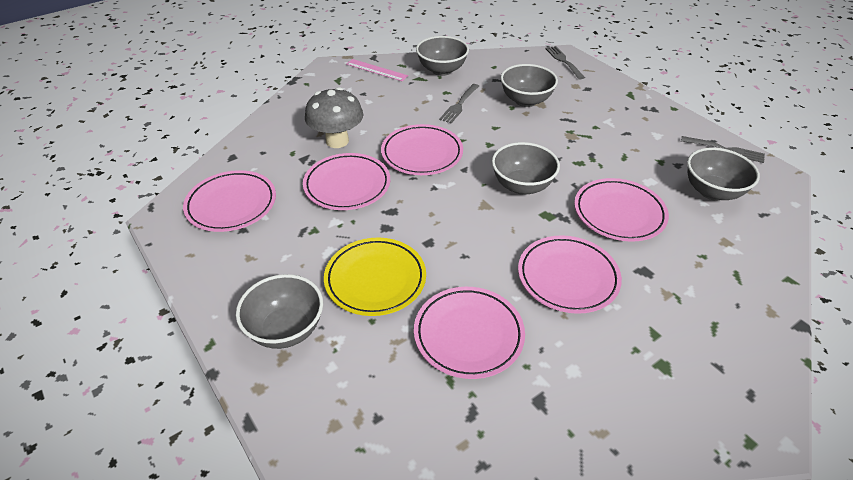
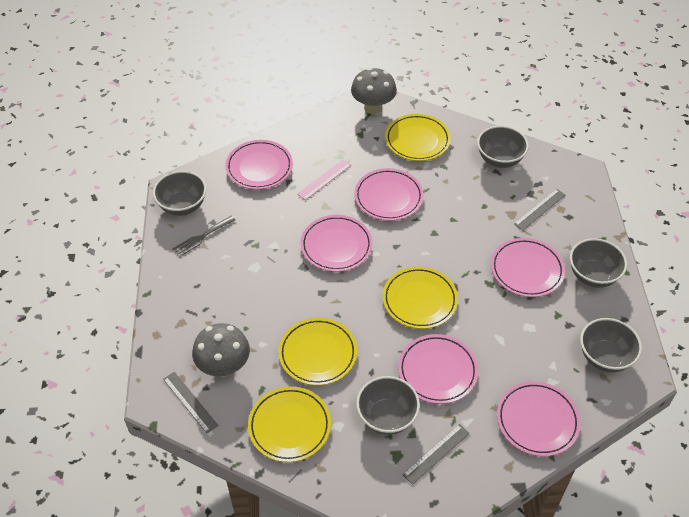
grey fork: 3 -> 1
grey mushroom: 1 -> 2
grey ruler: 0 -> 3
yellow plate: 1 -> 4

